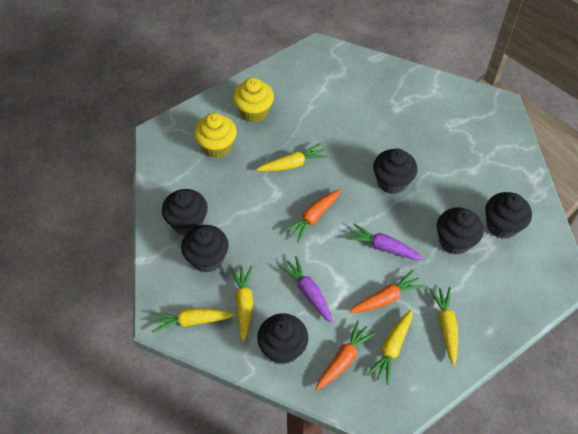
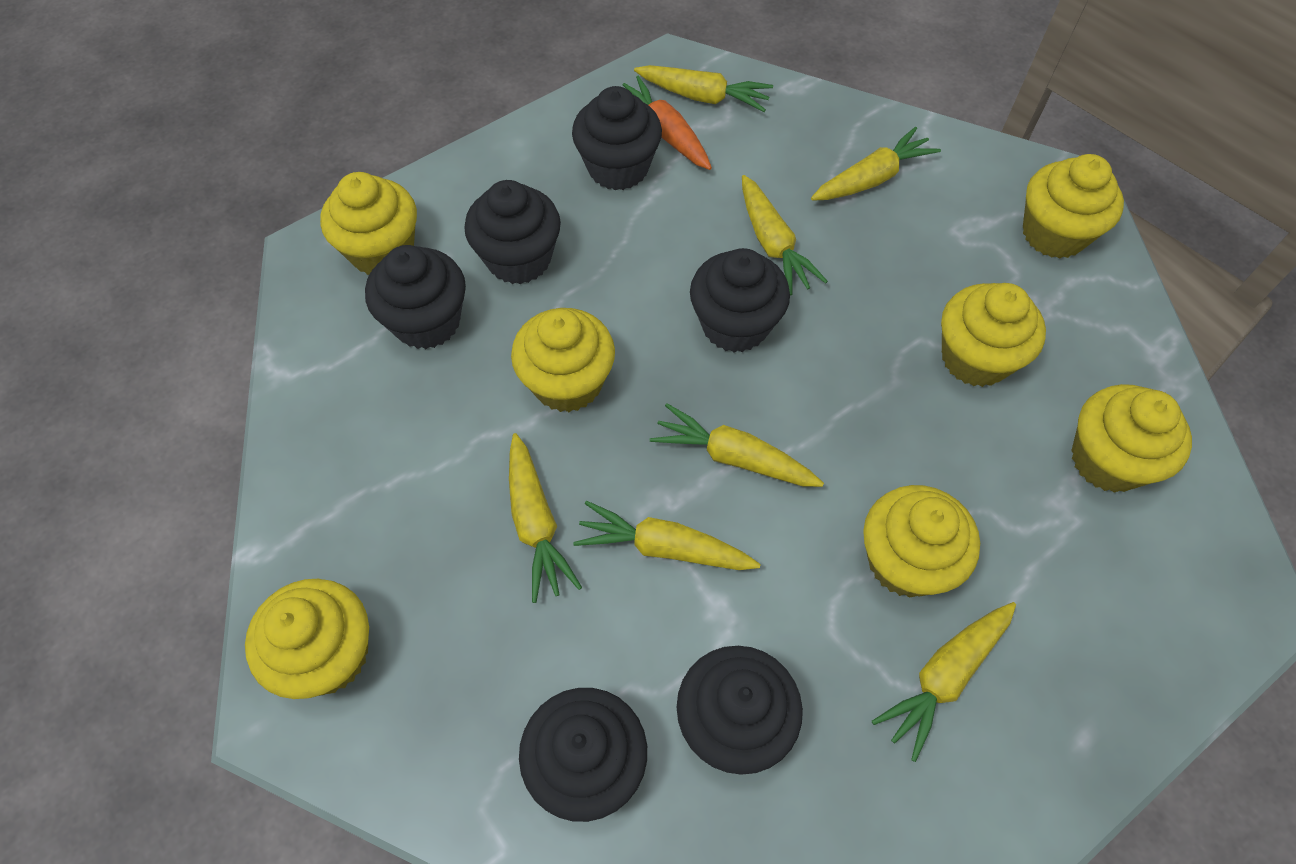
orange carrot: 3 -> 1
purple carrot: 2 -> 0
yellow carrot: 5 -> 7
yellow cupcake: 2 -> 7

